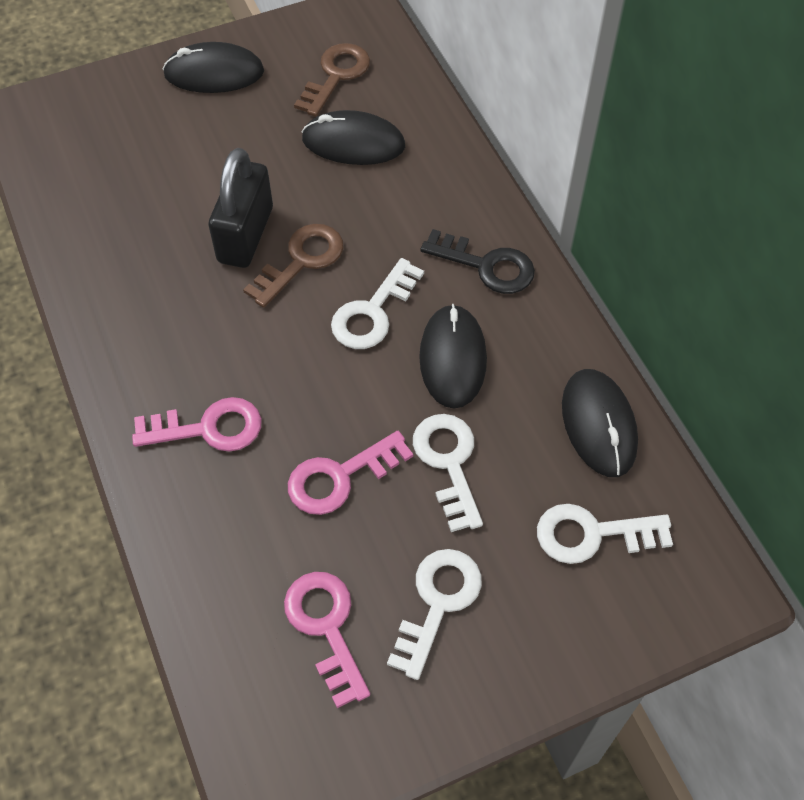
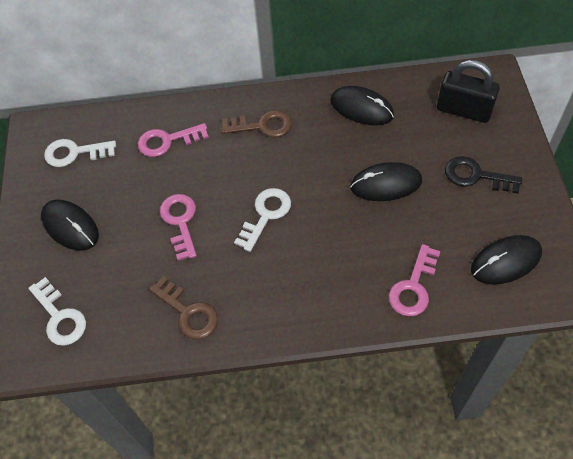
white key: 4 -> 3

